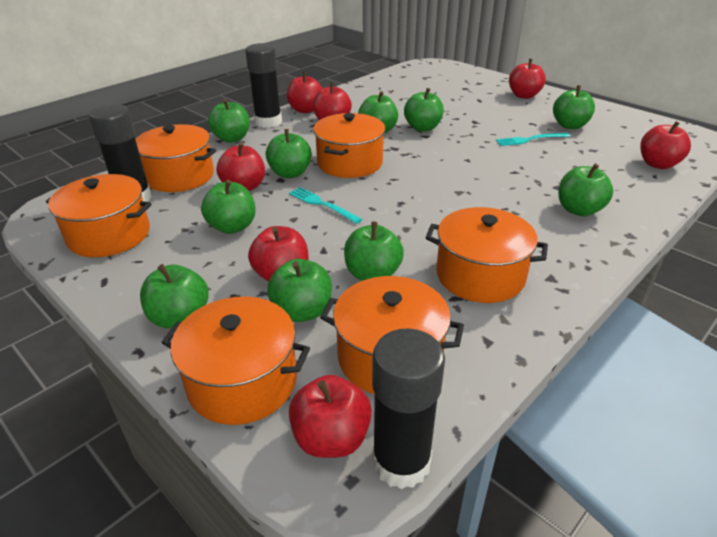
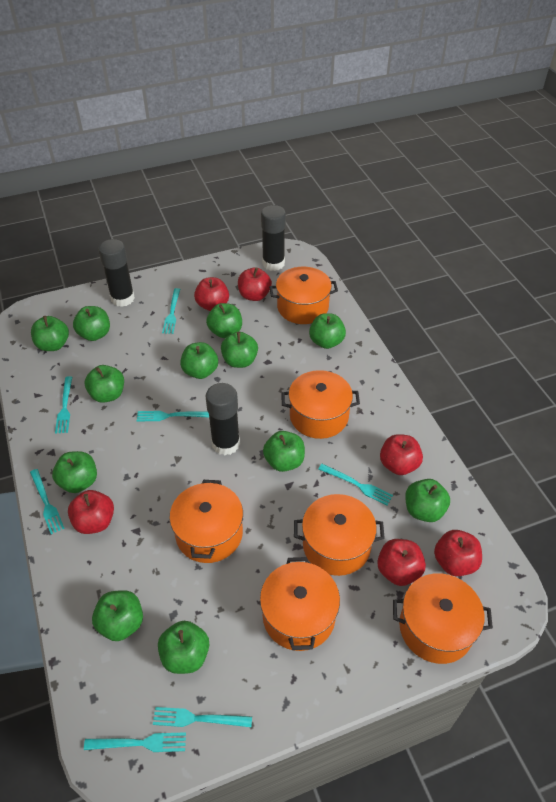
green apple: 10 -> 12
red apple: 7 -> 6
turquoise fork: 2 -> 7

